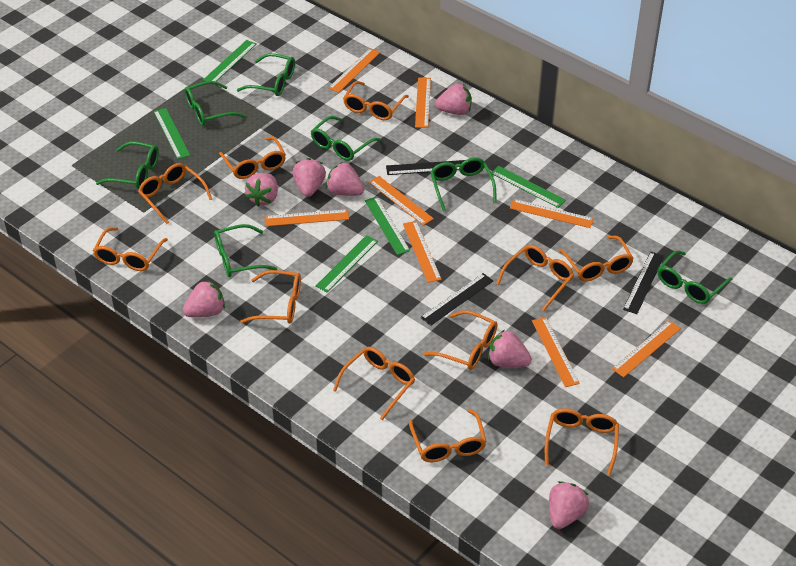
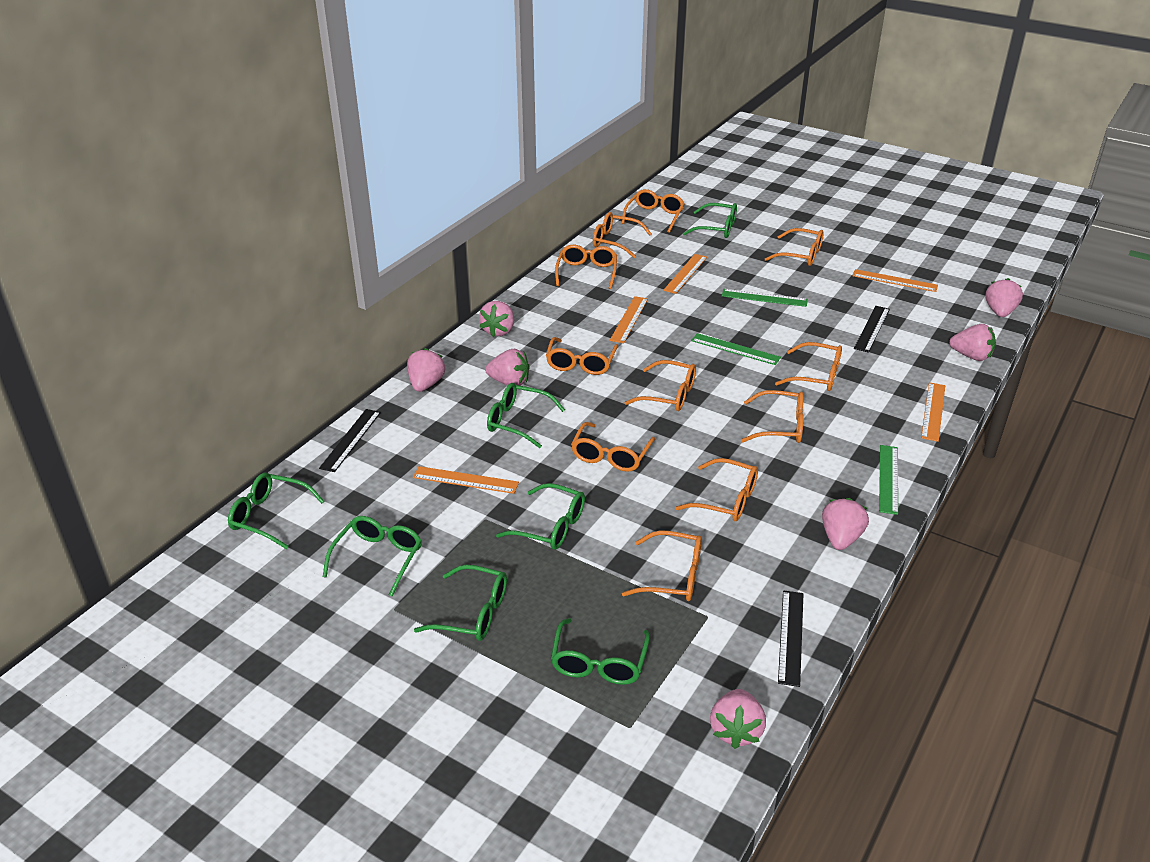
green ruler: 5 -> 3
orange ruler: 8 -> 5

